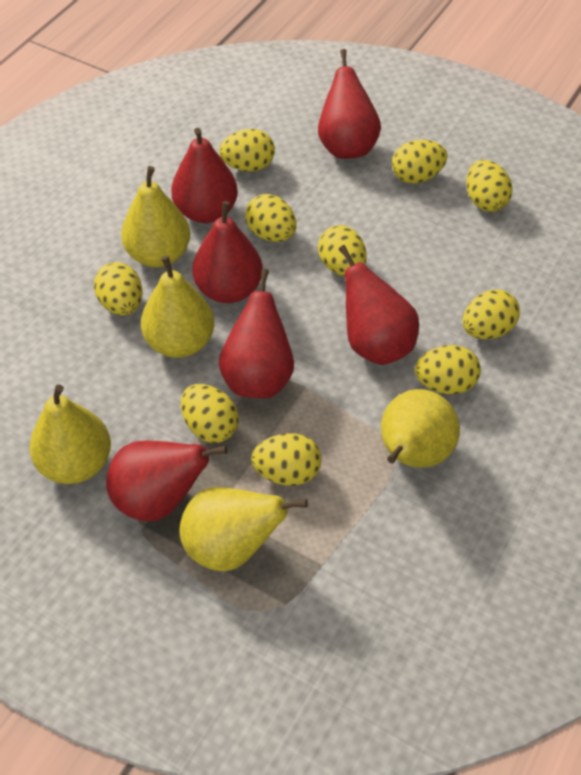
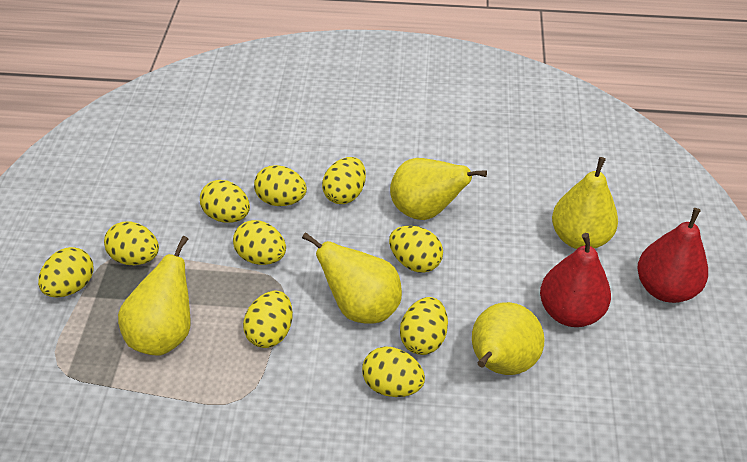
red pear: 6 -> 2

